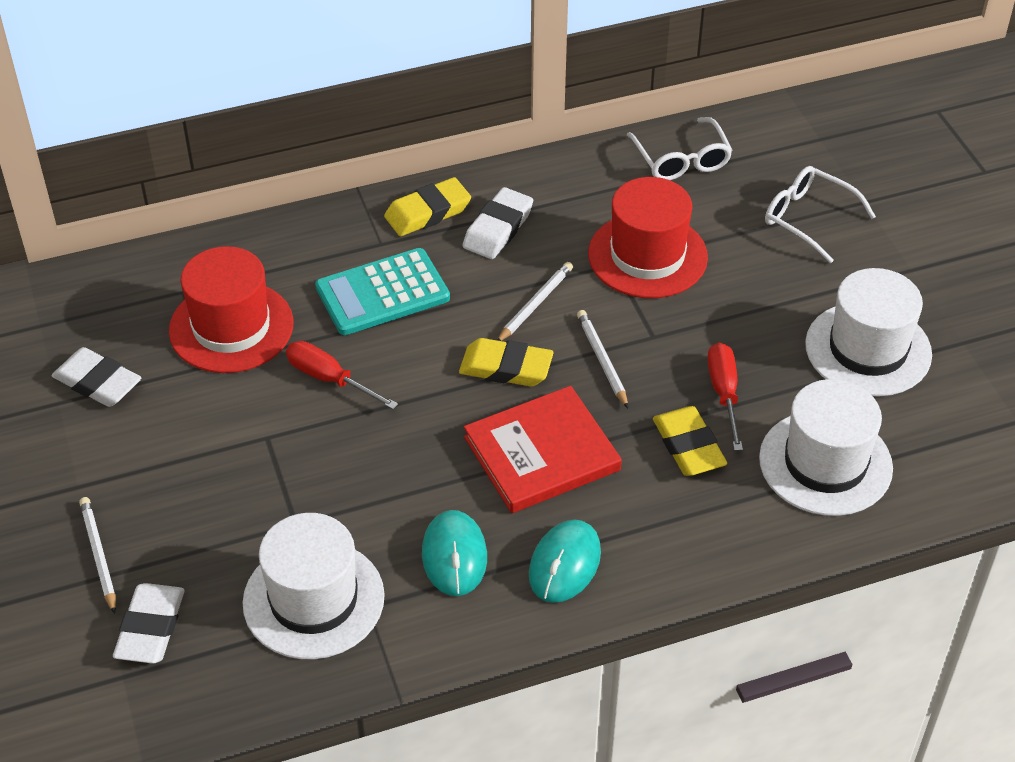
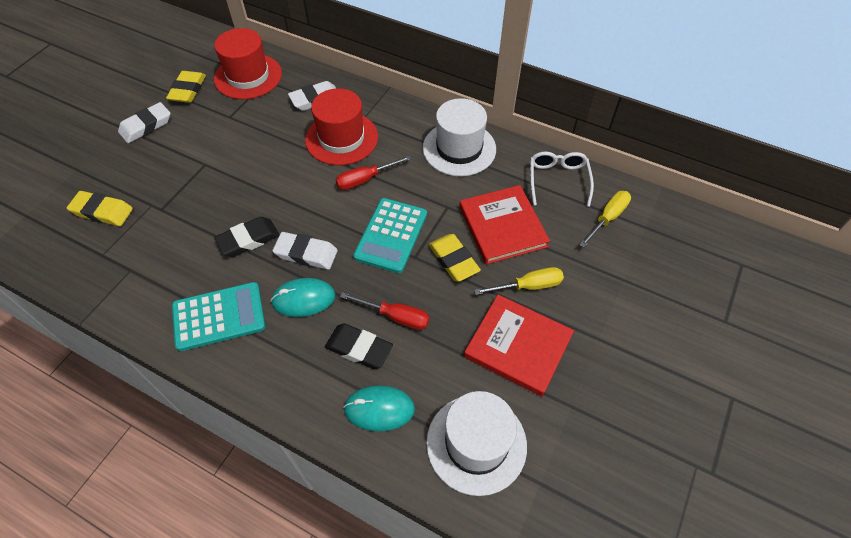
black eraser: 0 -> 2
red book: 1 -> 2
turquoise calculator: 1 -> 2
white glasses: 2 -> 1
white hat: 3 -> 2
white pencil: 3 -> 0
yellow screwdriver: 0 -> 2

